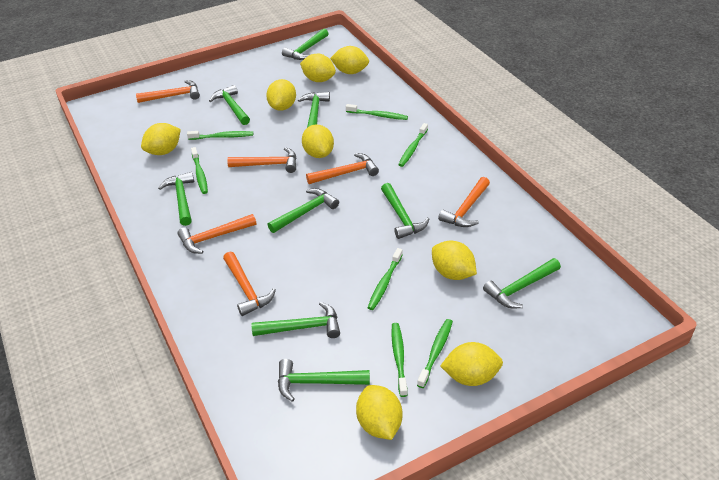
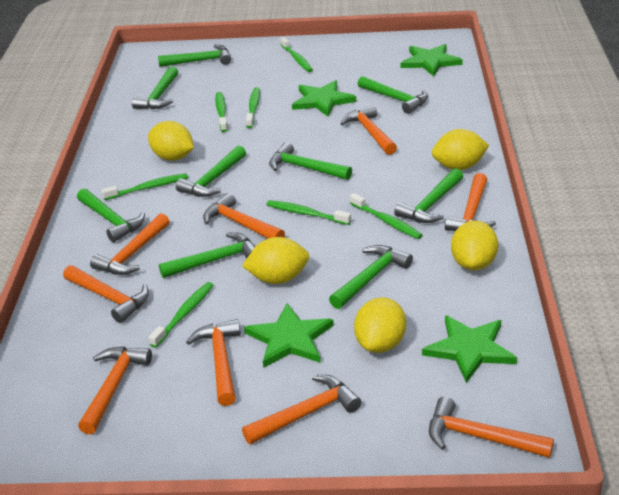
green star: 0 -> 4
orange hammer: 6 -> 9
yellow lemon: 8 -> 5

